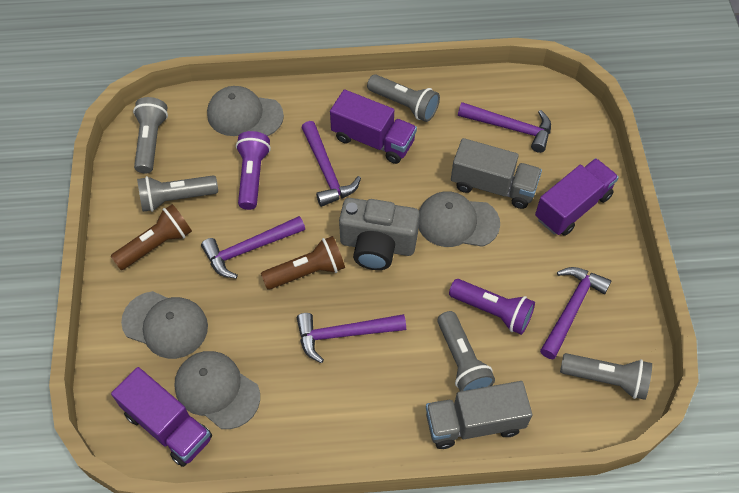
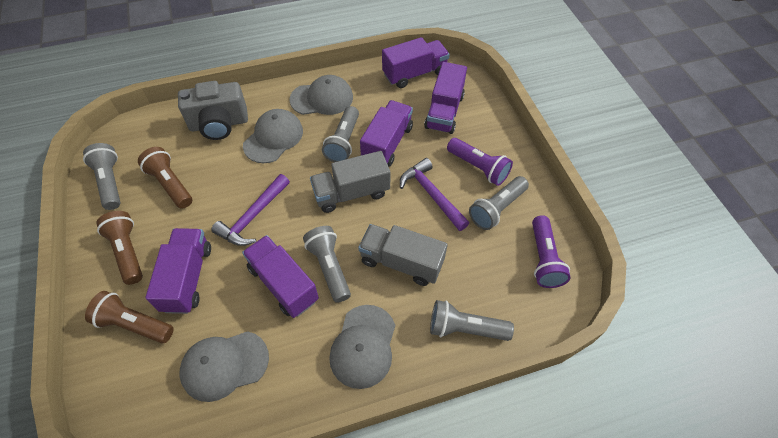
brown flashlight: 2 -> 3
purple hammer: 5 -> 2
purple truck: 3 -> 5

